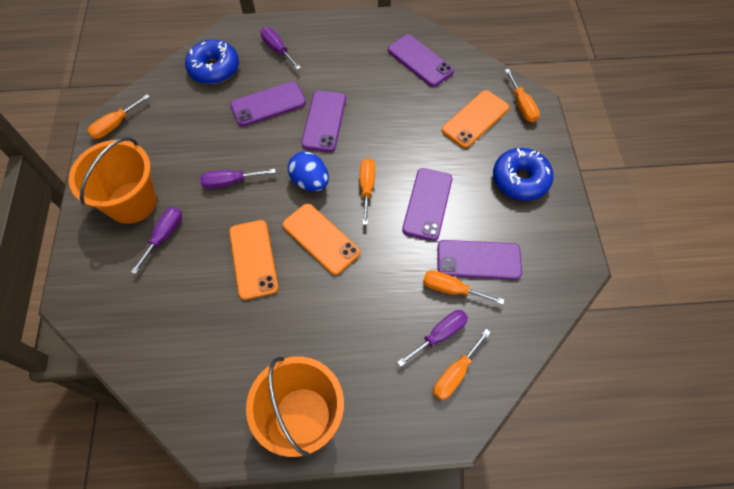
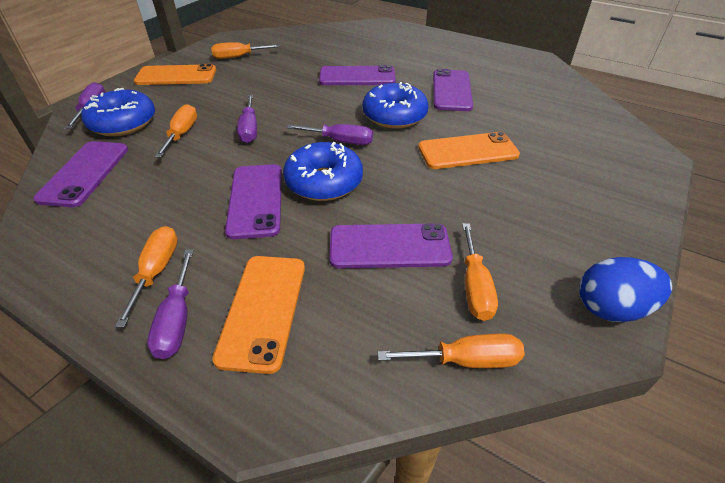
blue donut: 2 -> 3
orange bucket: 2 -> 0

